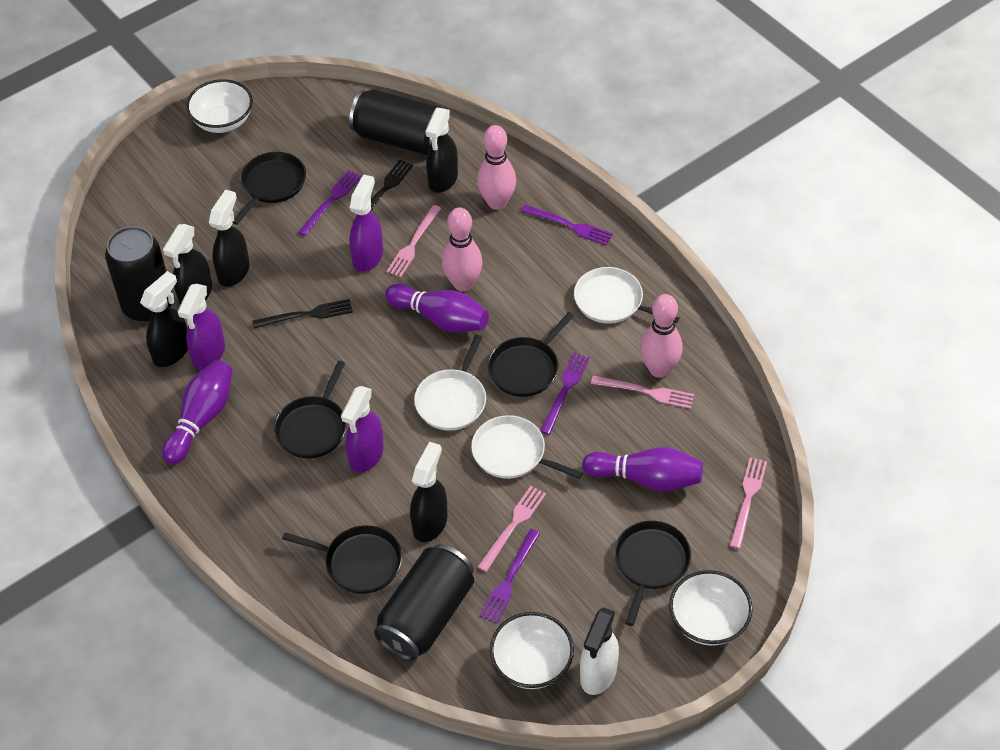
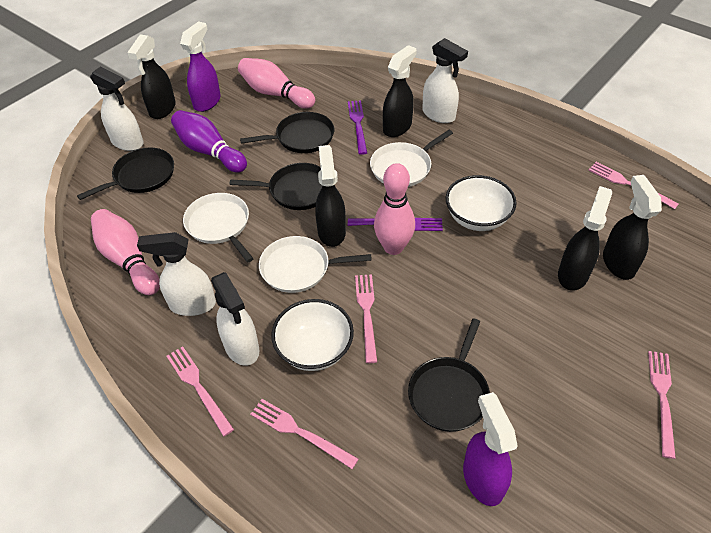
black can: 3 -> 0
black fork: 2 -> 0
black pan: 5 -> 4
pink fork: 4 -> 5
purple bowling pin: 3 -> 1
purple fork: 4 -> 2
purple spray bottle: 3 -> 2
white bowl: 3 -> 2
white spray bottle: 1 -> 4

